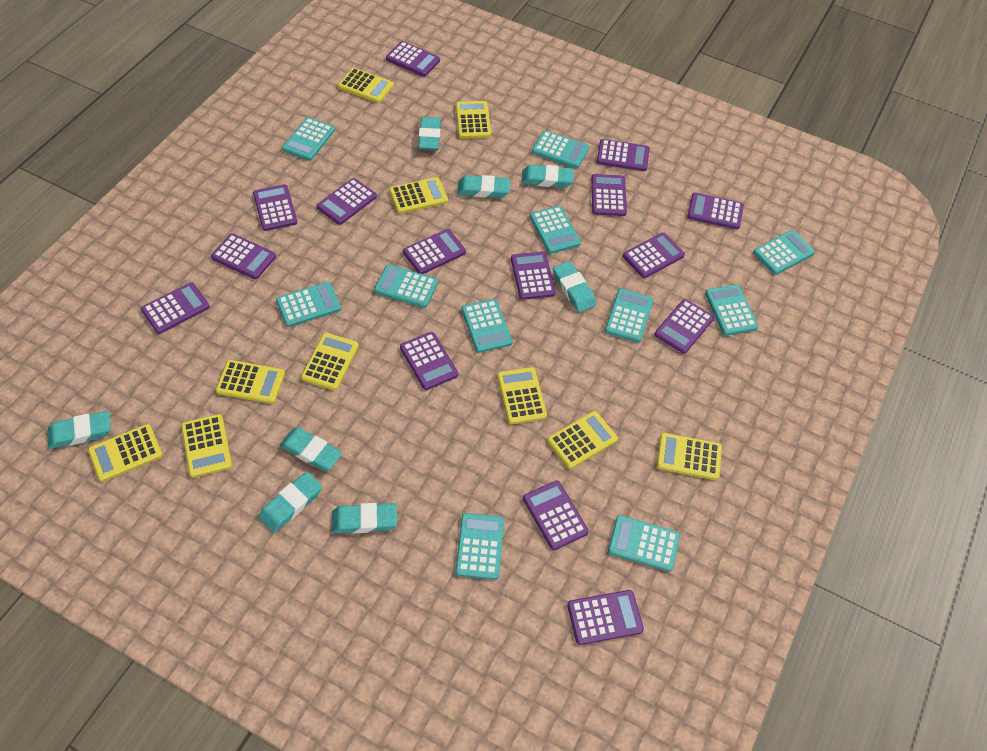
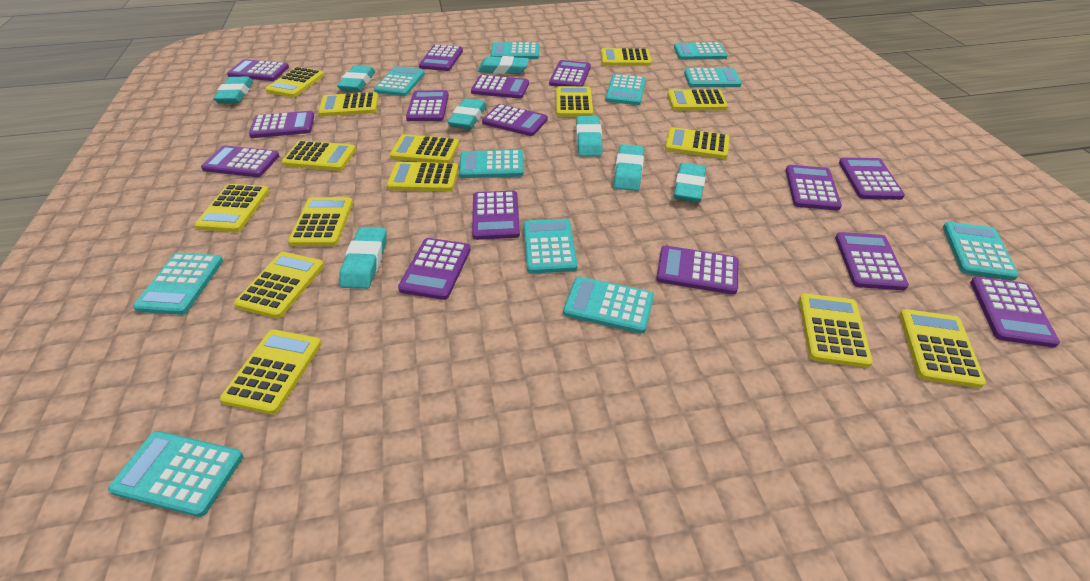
yellow calculator: 10 -> 15

